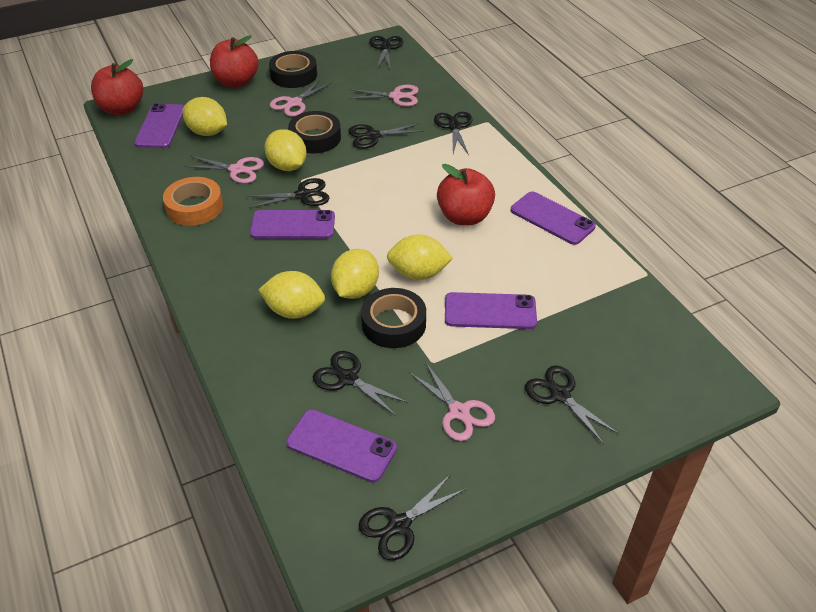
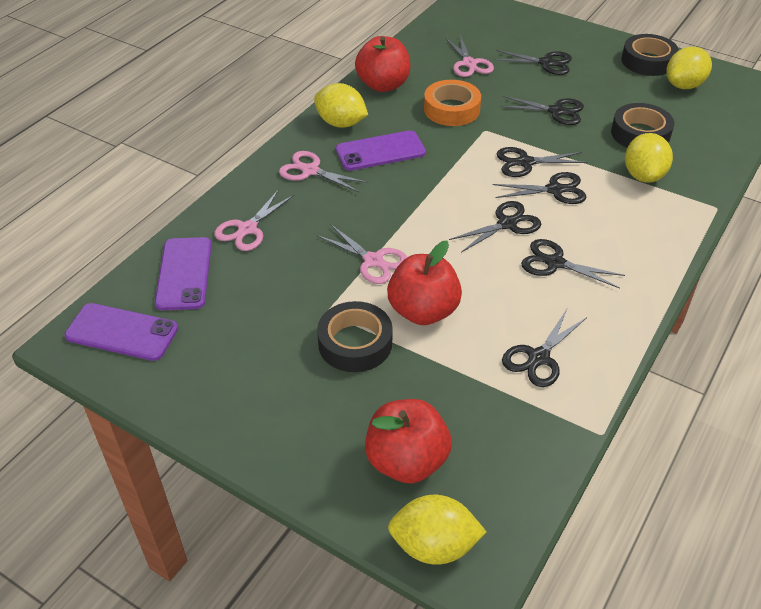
purple phone: 5 -> 3
yellow lemon: 5 -> 4

